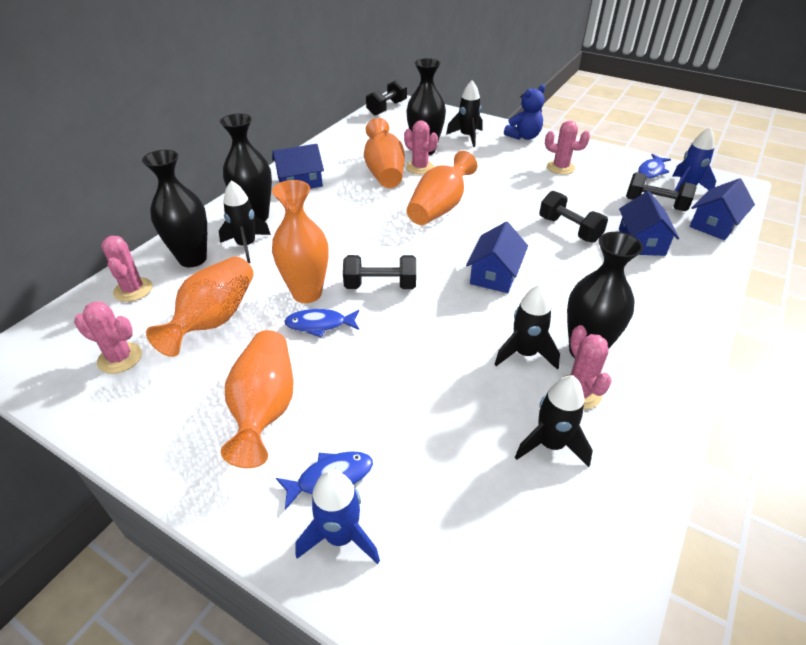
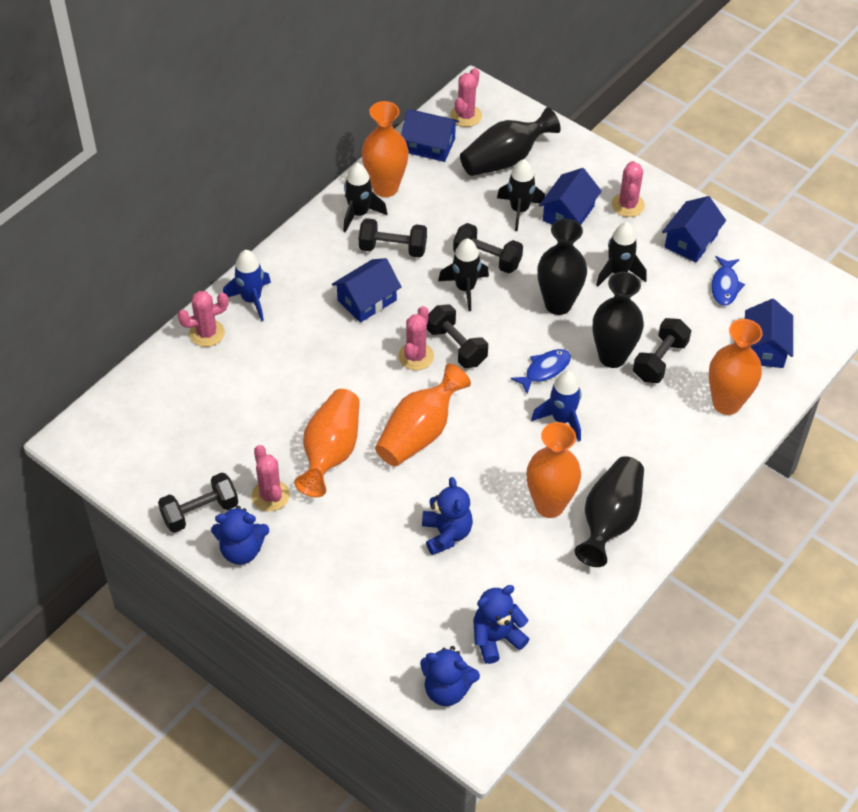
black dumbbell: 4 -> 5
blue fish: 3 -> 2
blue house: 4 -> 5
blue teddy bear: 1 -> 4

